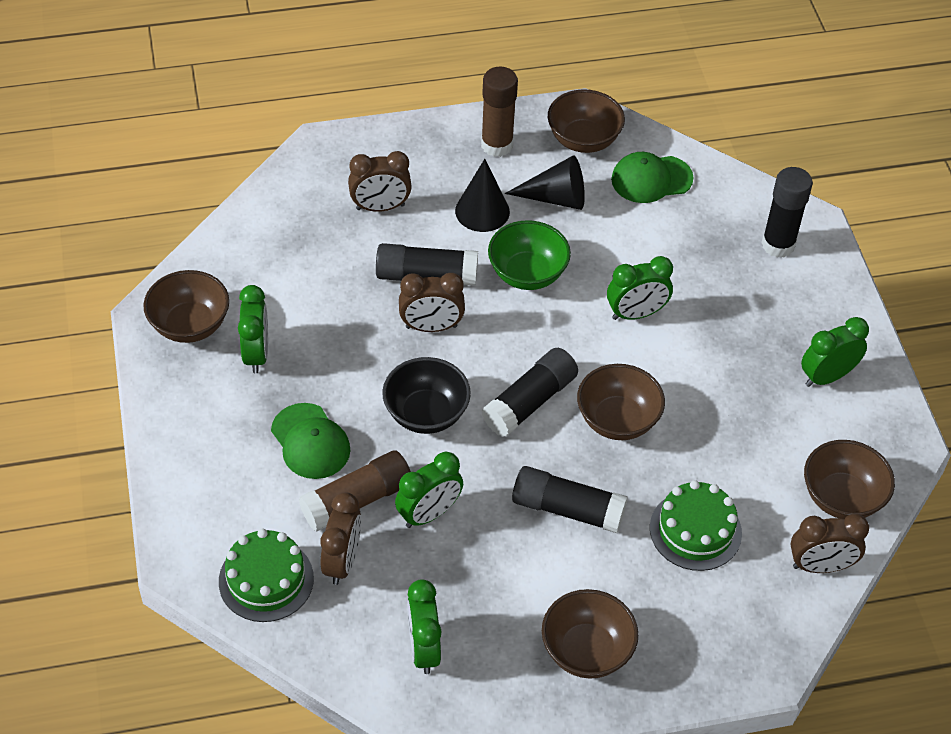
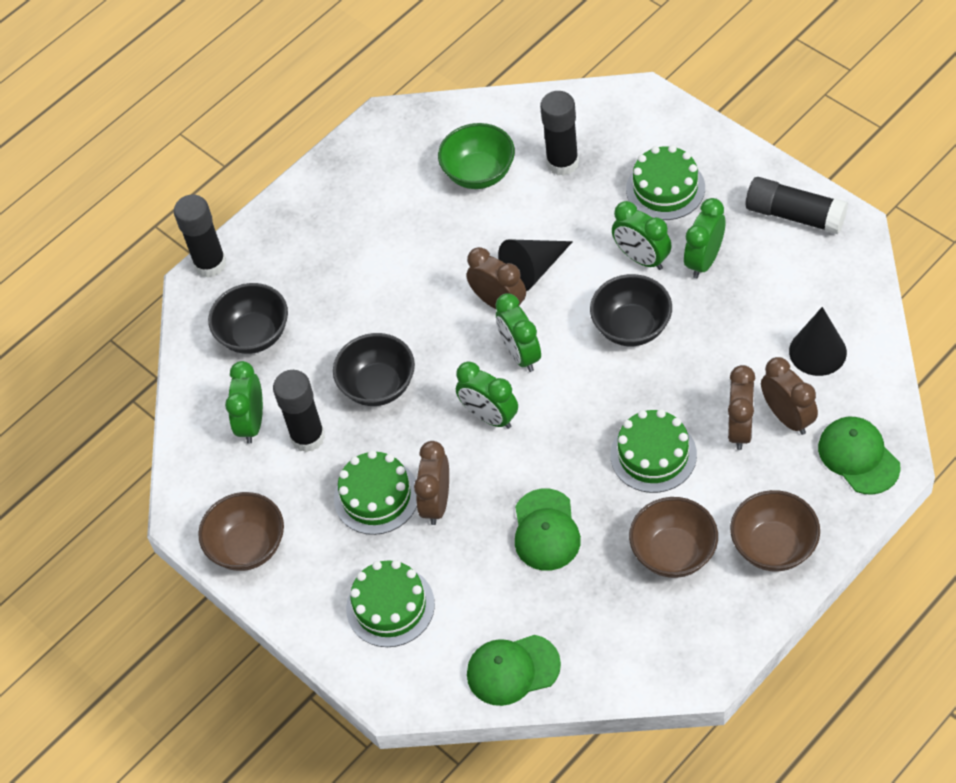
black bowl: 1 -> 3
brown bowl: 5 -> 3
brown glue stick: 2 -> 0
green cake: 2 -> 4
green cap: 2 -> 3

